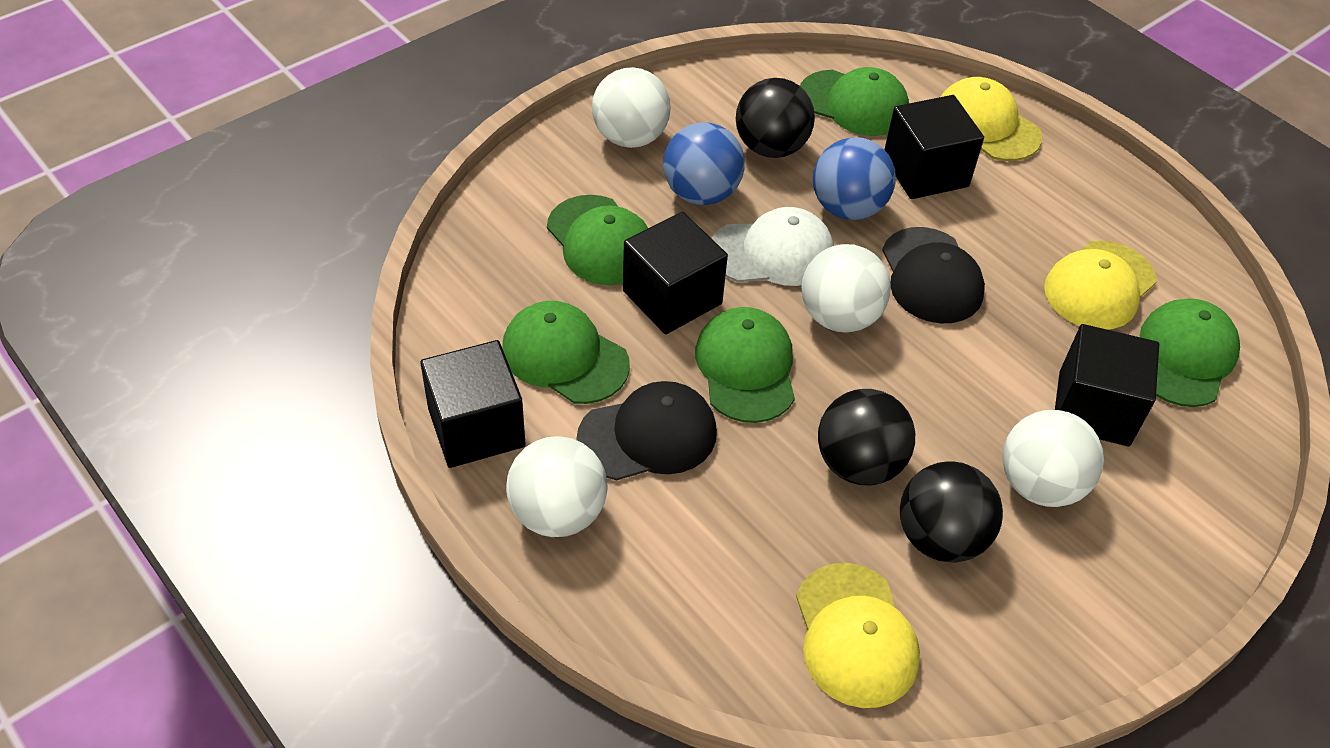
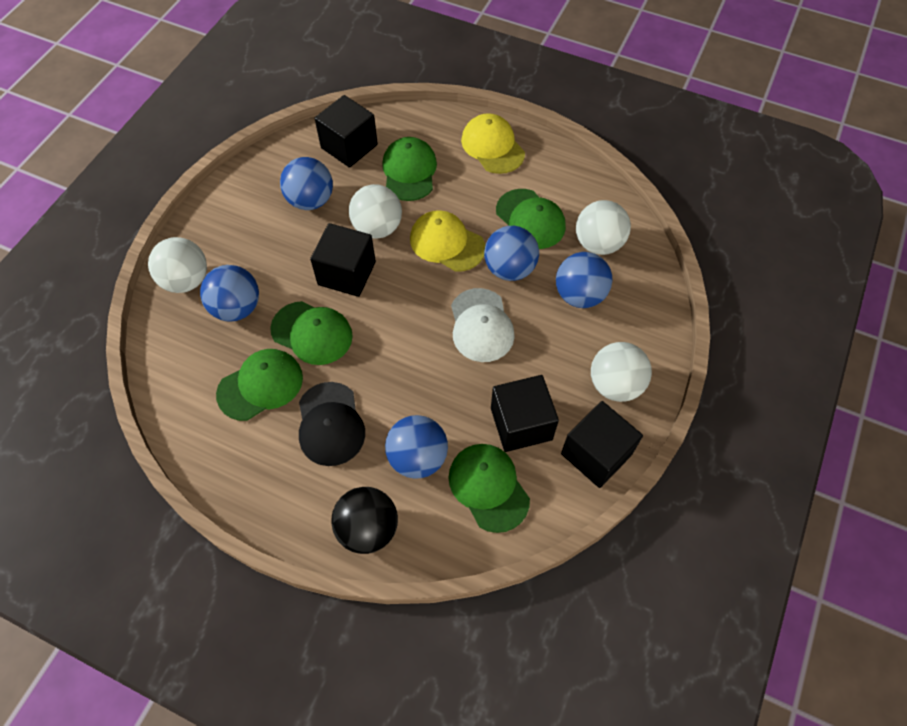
black ball: 3 -> 1
black cap: 2 -> 1
blue ball: 2 -> 5
yellow cap: 3 -> 2

